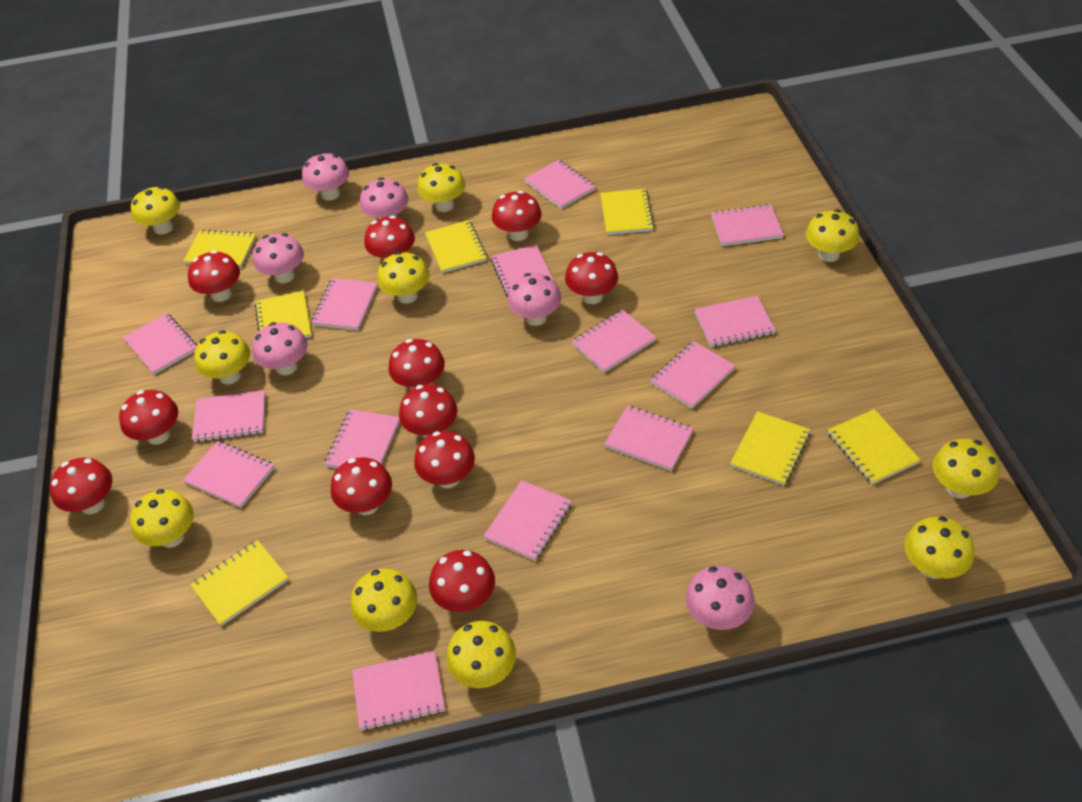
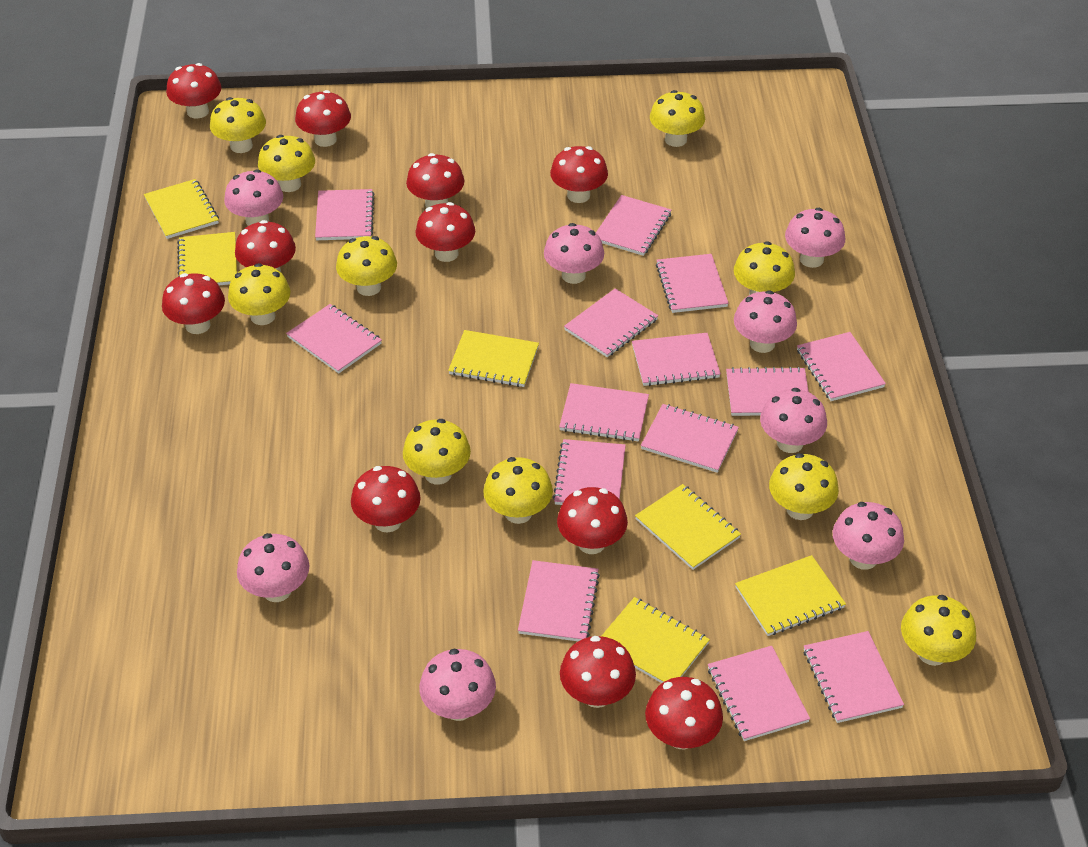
pink mushroom: 6 -> 8
yellow notebook: 7 -> 6

